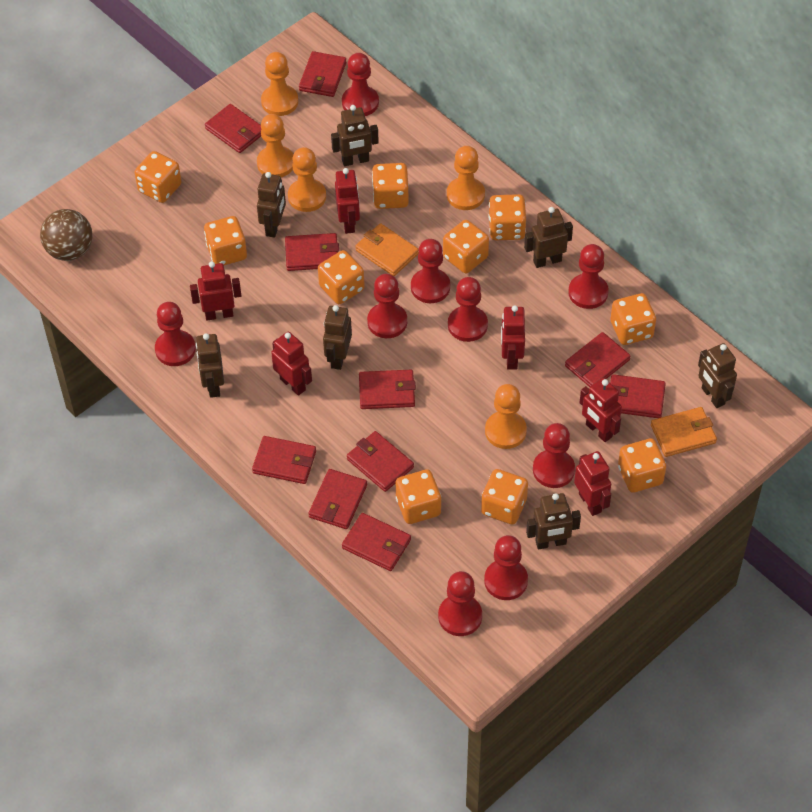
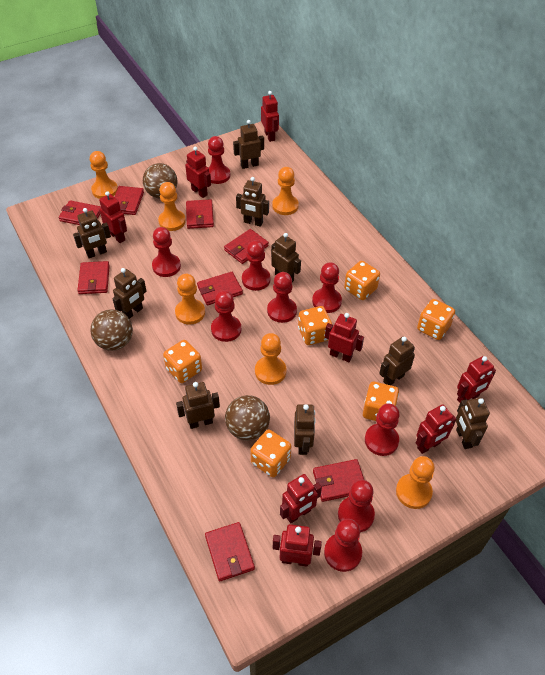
brown ball: 1 -> 3
brown robot: 7 -> 9
orange dice: 10 -> 6
orange pawn: 5 -> 6
orange wallet: 2 -> 0
red robot: 6 -> 8
red wallet: 10 -> 8

